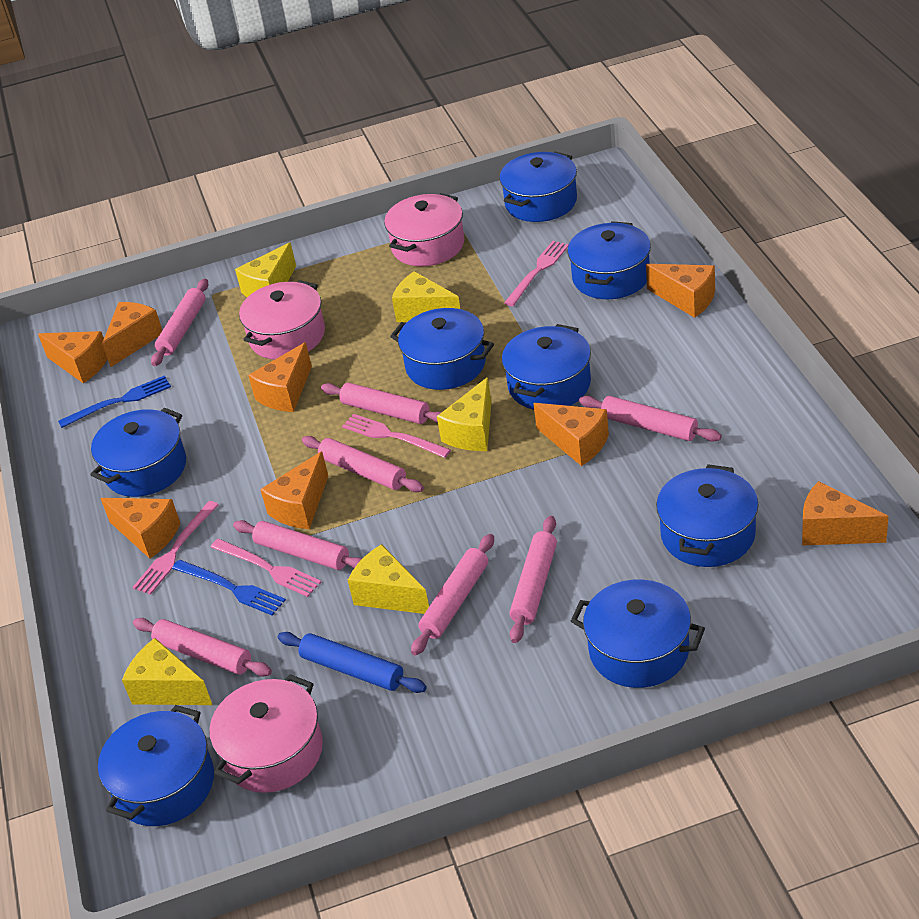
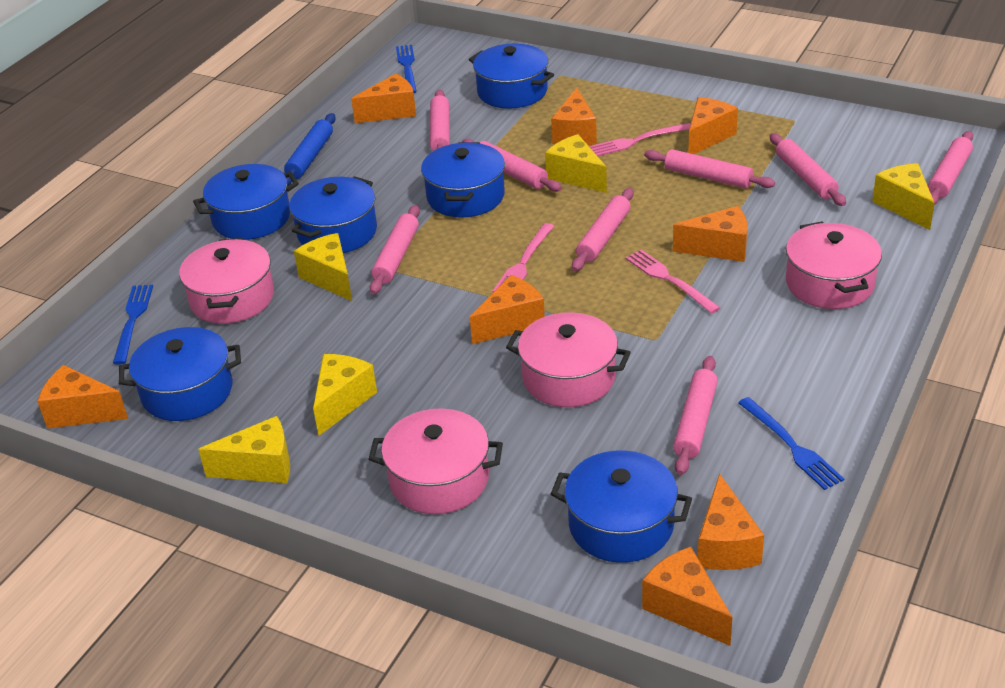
blue fork: 2 -> 3
blue pot: 8 -> 6
pink fork: 4 -> 3
pink pot: 3 -> 4

